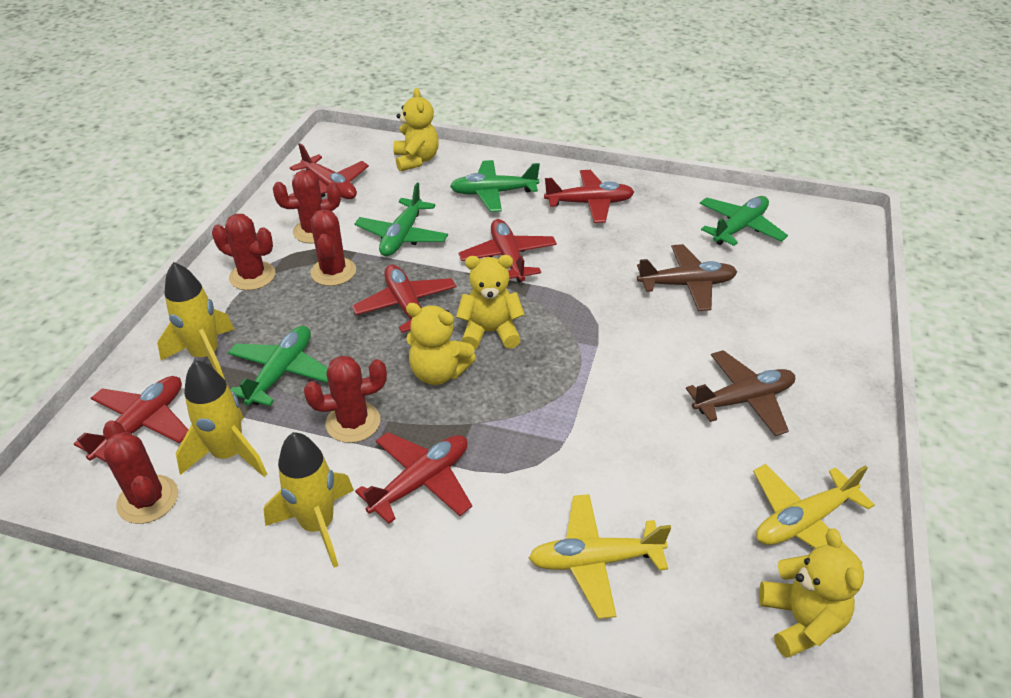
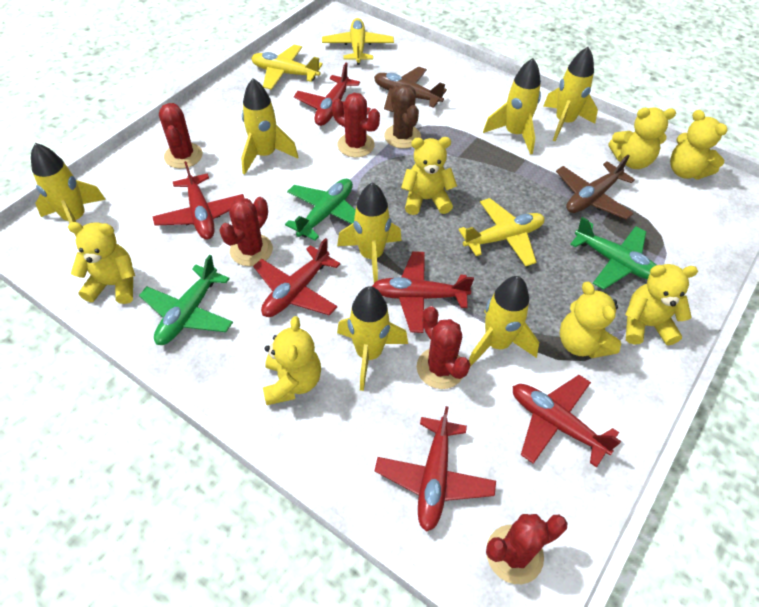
brown cactus: 0 -> 1
green plane: 4 -> 3
yellow plane: 2 -> 3
yellow rocket: 3 -> 7
yellow teddy bear: 4 -> 7

